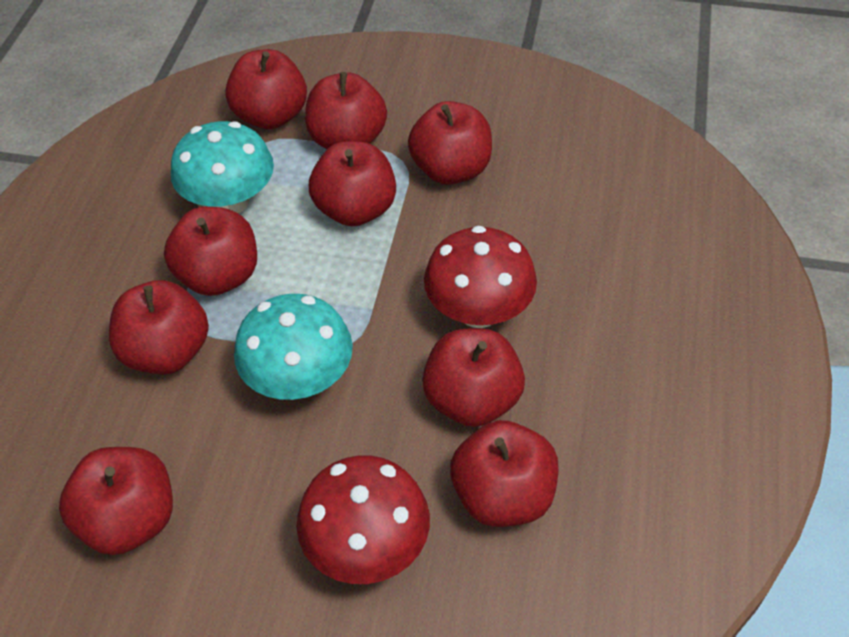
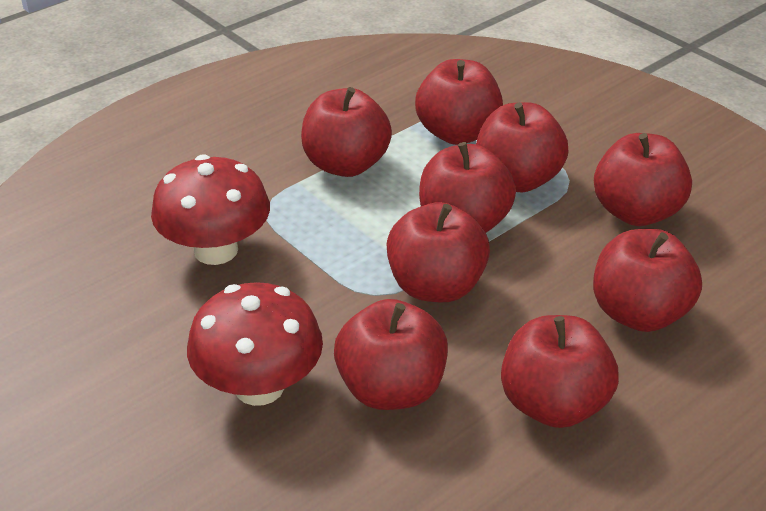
turquoise mushroom: 2 -> 0

